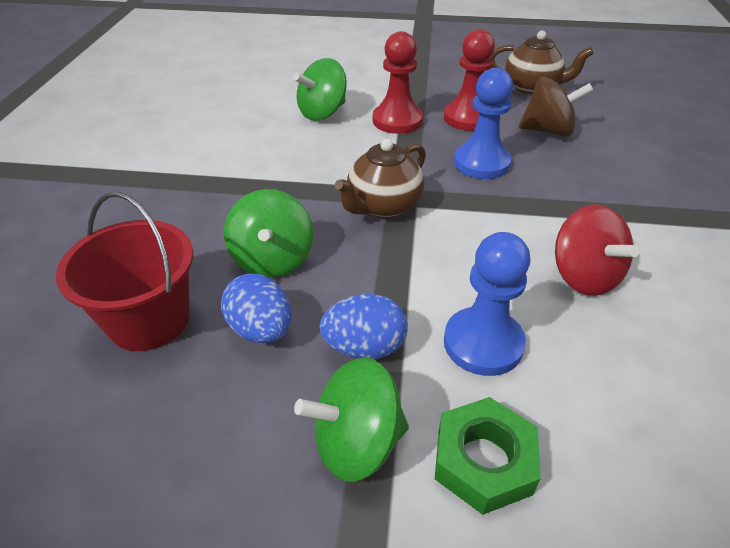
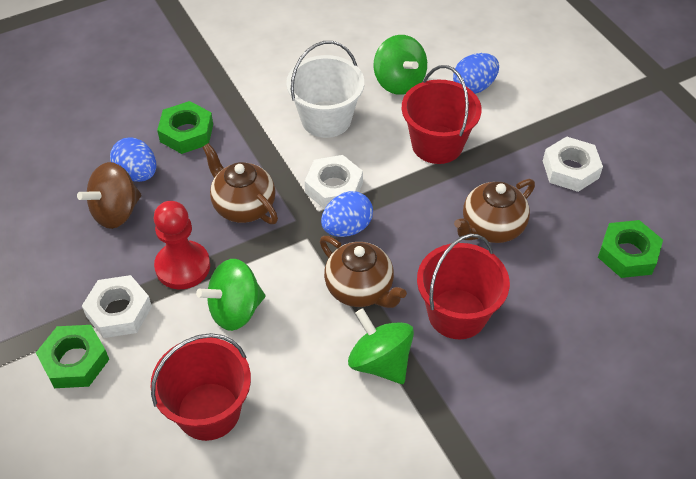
blue egg: 2 -> 3
blue pawn: 2 -> 0
brown teapot: 2 -> 3
green nut: 1 -> 3
red bucket: 1 -> 3
red pawn: 2 -> 1
red spinning top: 1 -> 0
white bucket: 0 -> 1
white nut: 0 -> 3

